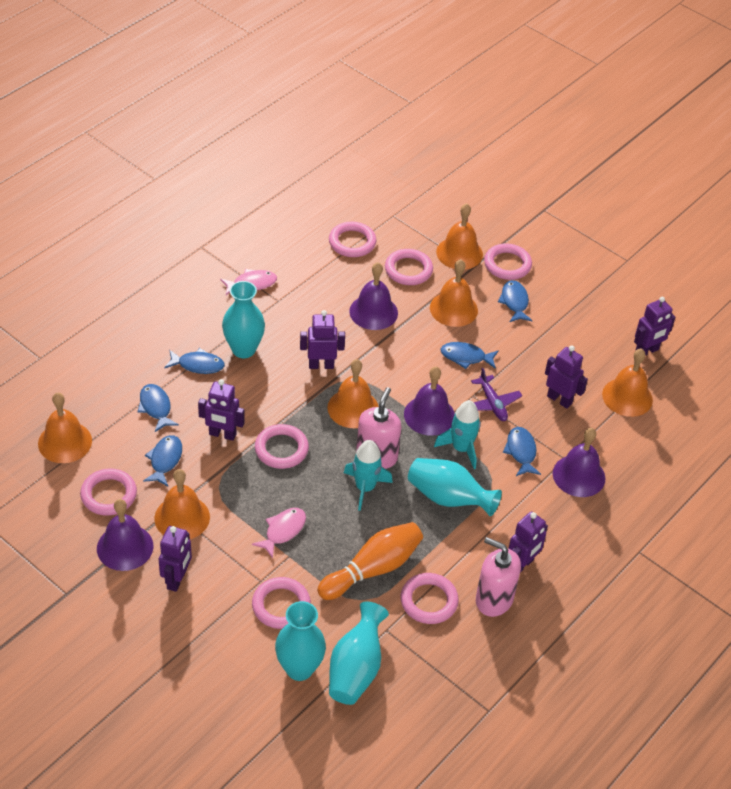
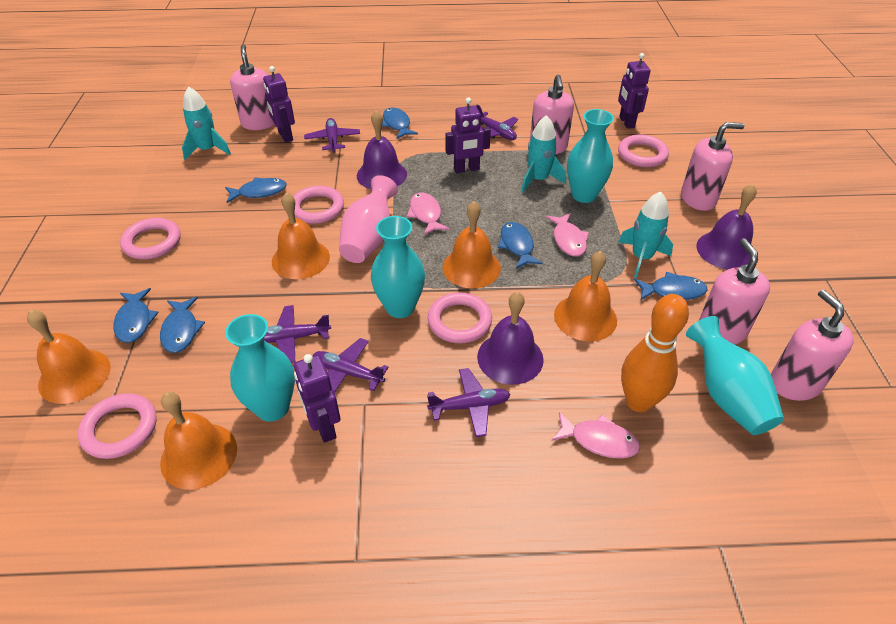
orange bell: 6 -> 5
pink fish: 2 -> 3
pink ring: 7 -> 5
pink soap dispenser: 2 -> 5
pink vase: 0 -> 1
purple bell: 4 -> 3
purple plane: 1 -> 5
purple robot: 6 -> 4
turquoise rocket: 2 -> 3

